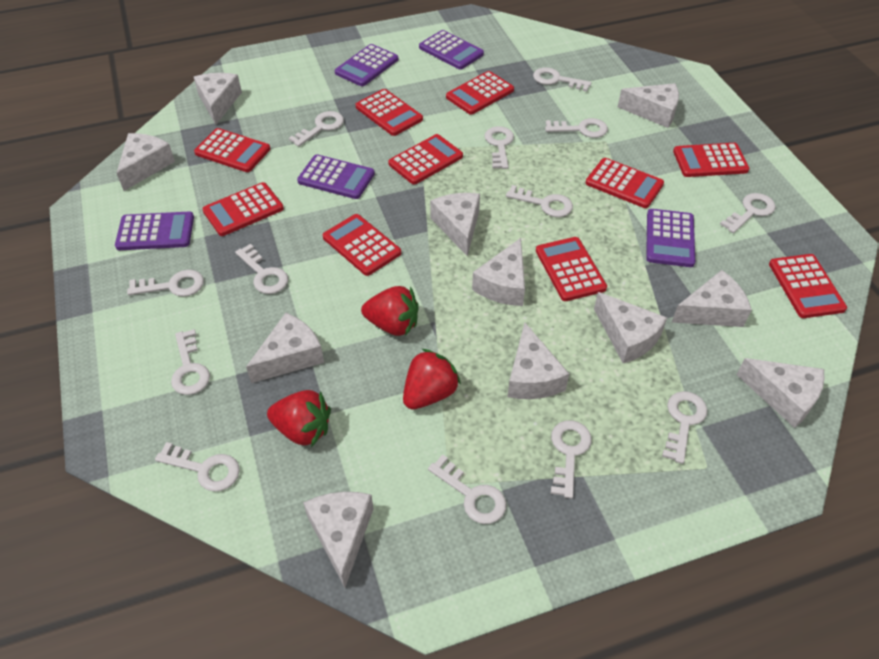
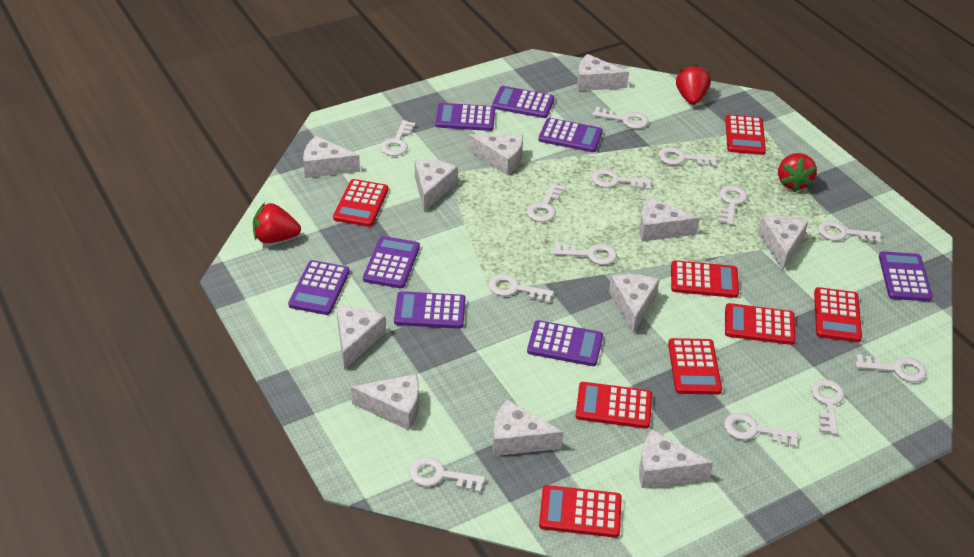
purple calculator: 5 -> 8
red calculator: 10 -> 8

